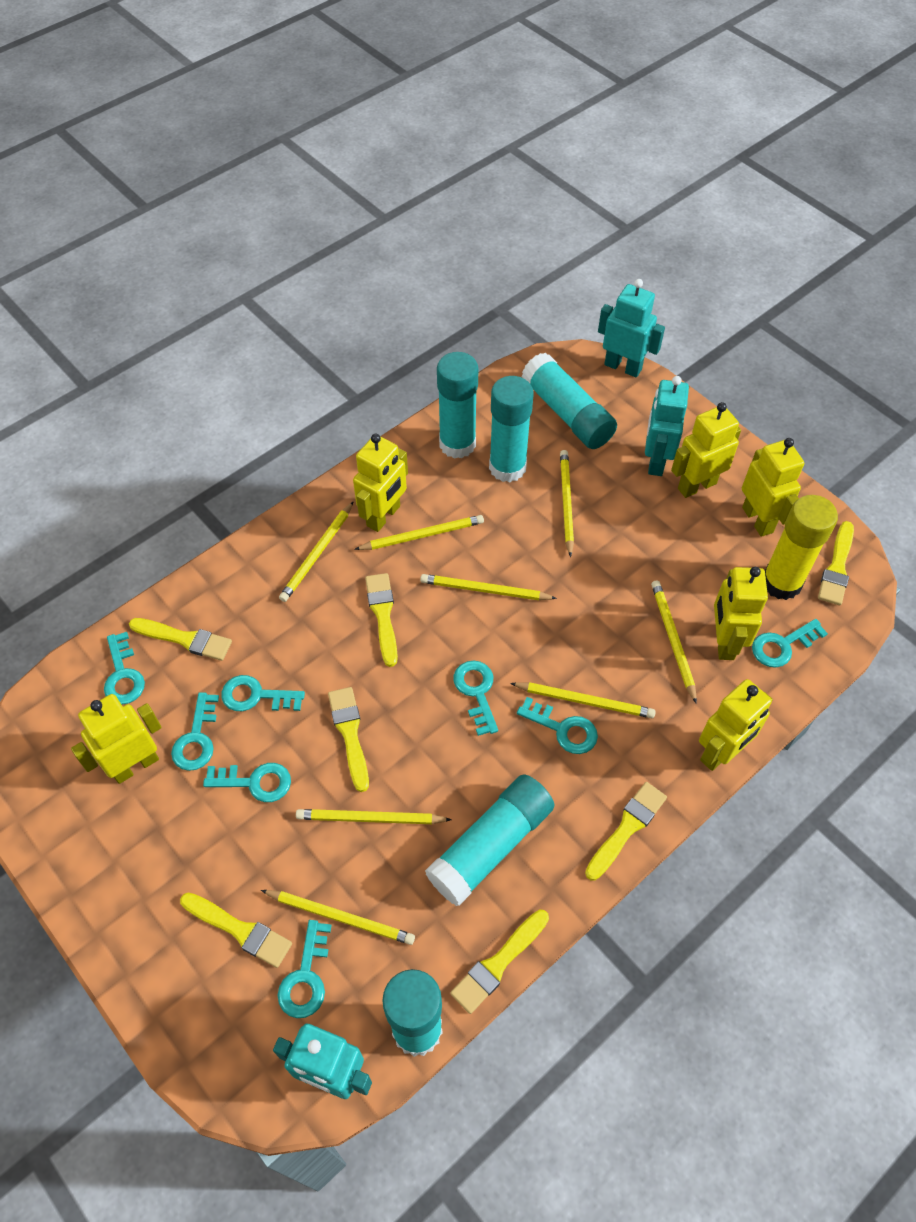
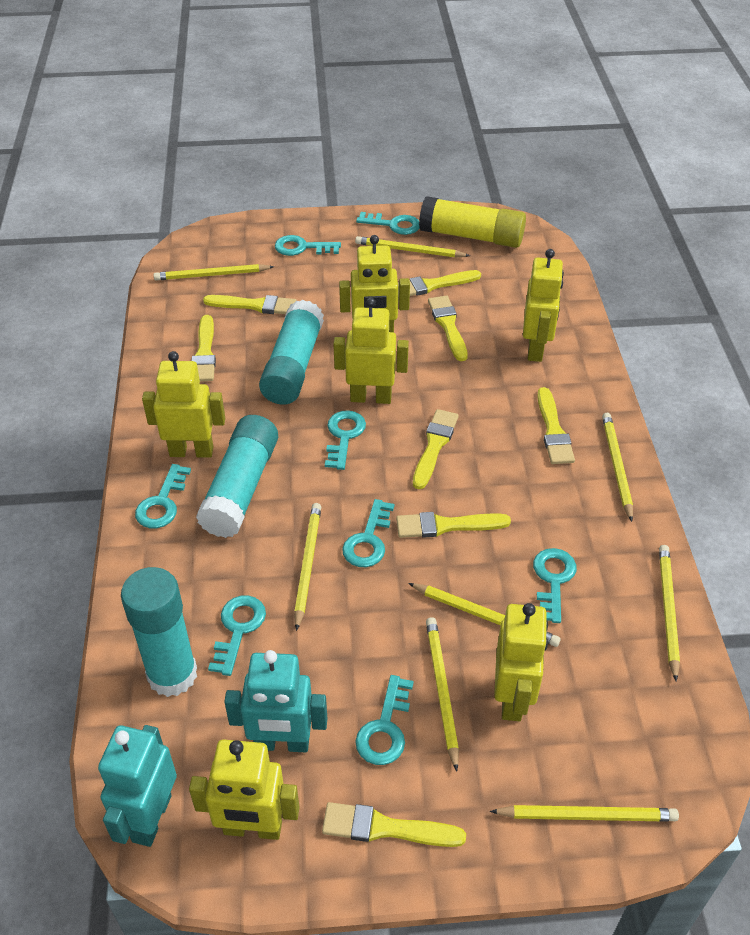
turquoise glue stick: 5 -> 3
turquoise robot: 3 -> 2
yellow brush: 7 -> 8

